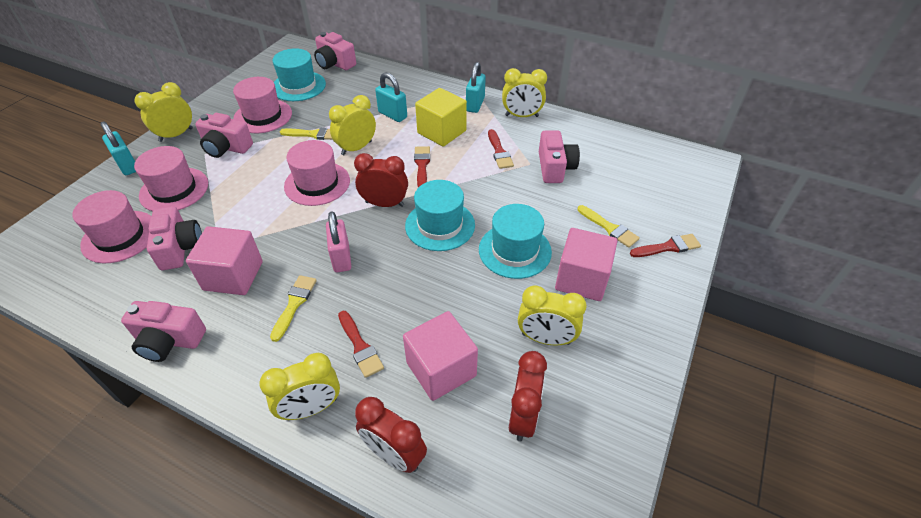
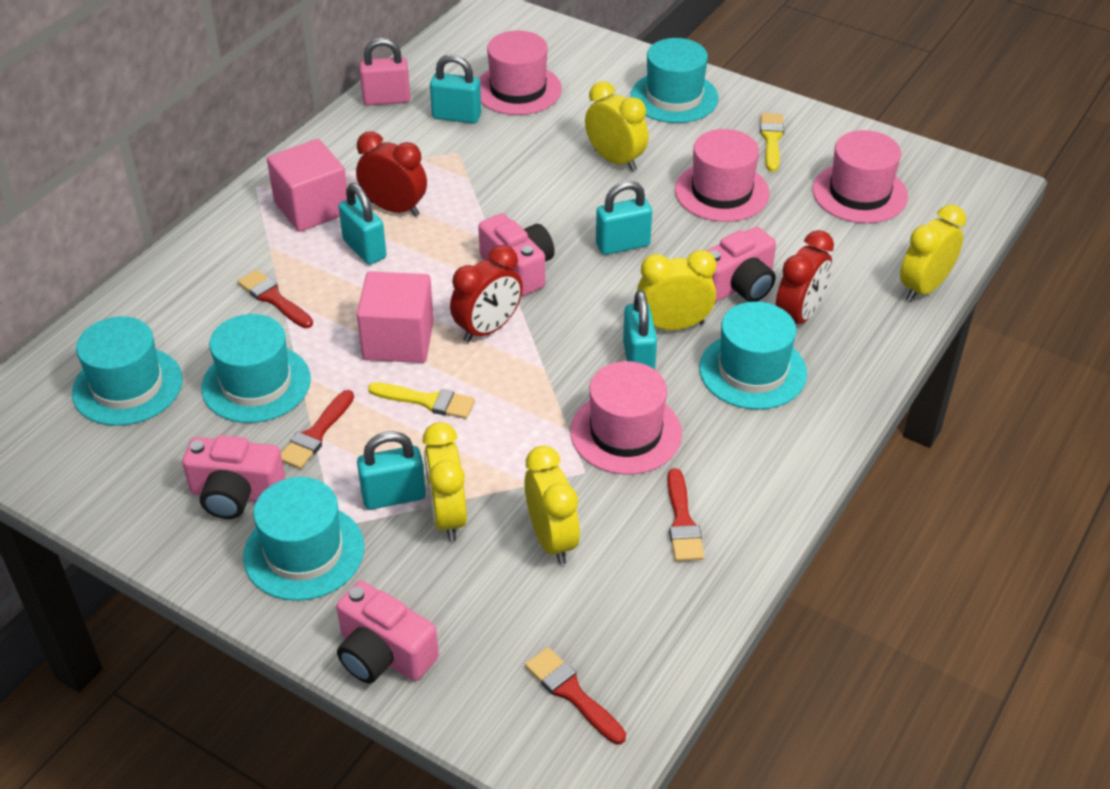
pink camera: 5 -> 4
pink cube: 3 -> 2
turquoise hat: 3 -> 5
turquoise padlock: 3 -> 5
yellow brush: 3 -> 2
yellow cube: 1 -> 0

